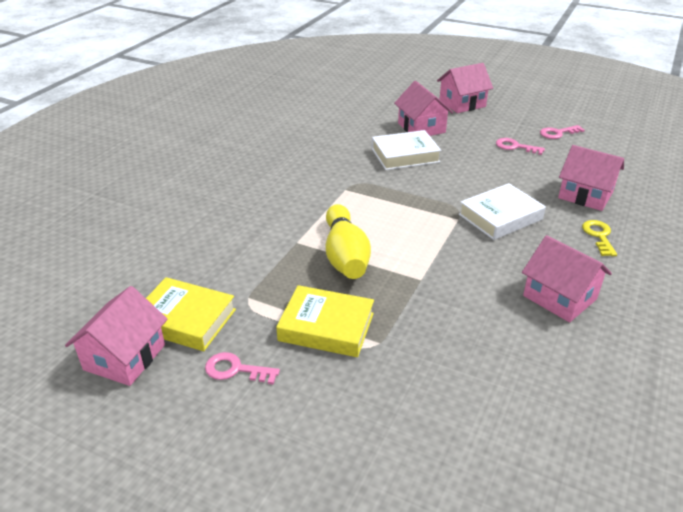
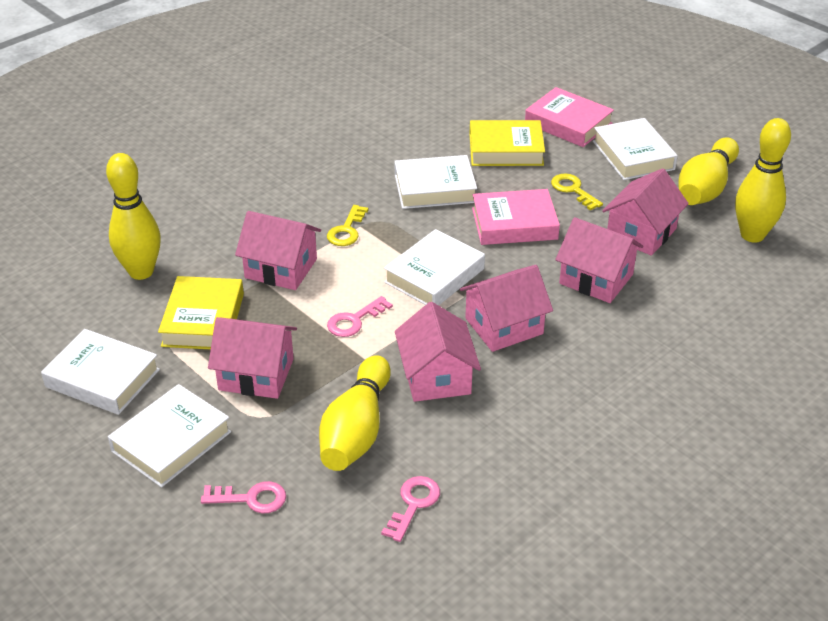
pink book: 0 -> 2
pink house: 5 -> 6
white book: 2 -> 5
yellow bowling pin: 1 -> 4
yellow key: 1 -> 2

